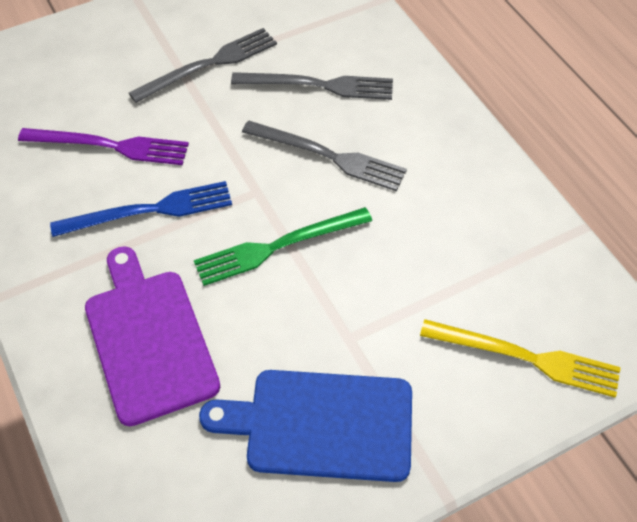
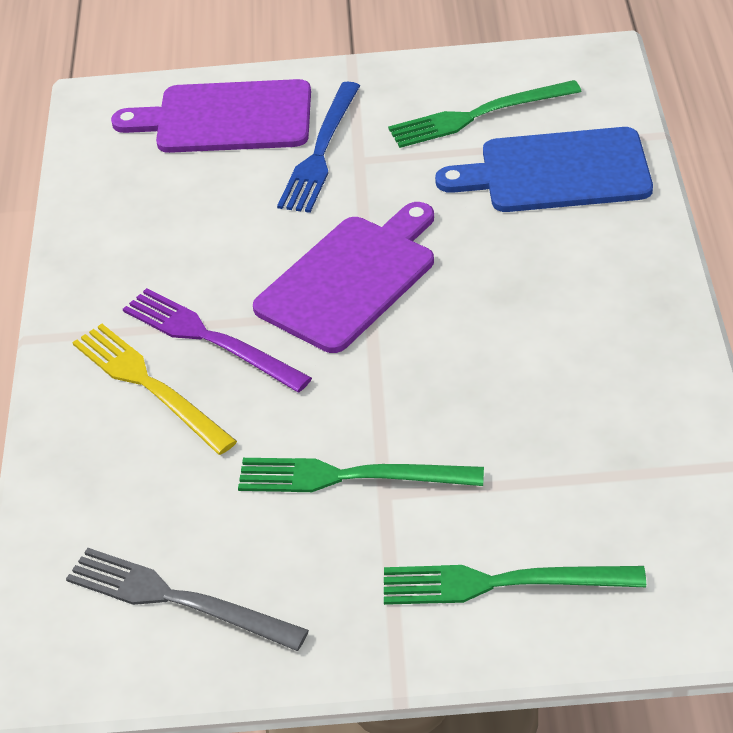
green fork: 1 -> 3
grey fork: 3 -> 1
purple cutting board: 1 -> 2

